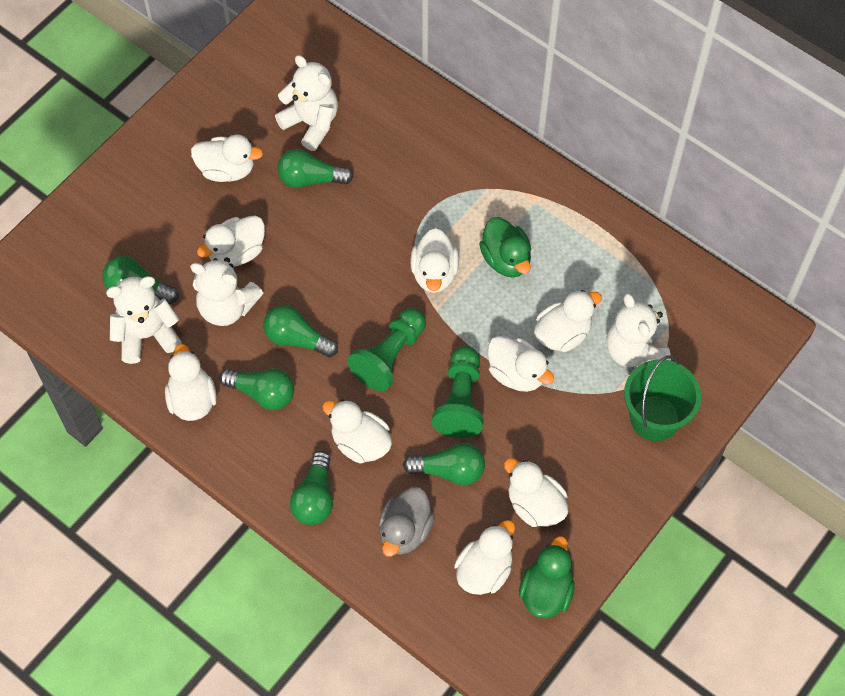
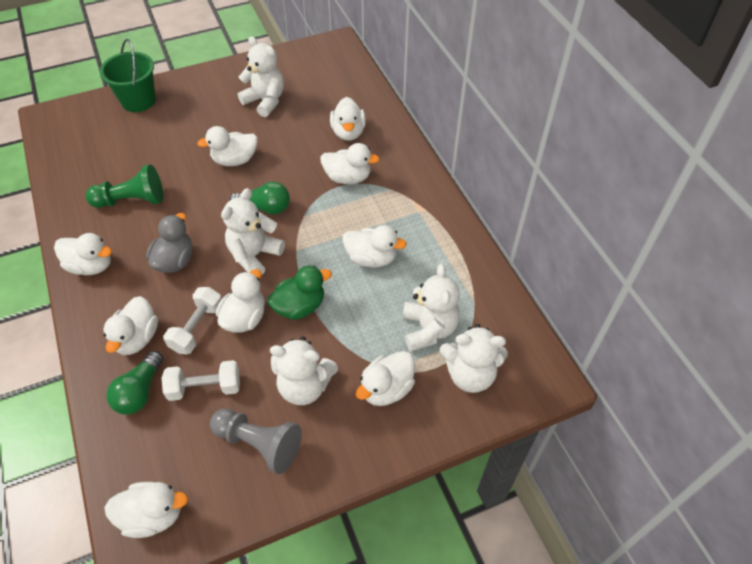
green duck: 2 -> 1
green light bulb: 6 -> 2
green pawn: 2 -> 1
grey pawn: 0 -> 1
white dumbbell: 0 -> 2
white teddy bear: 4 -> 5

